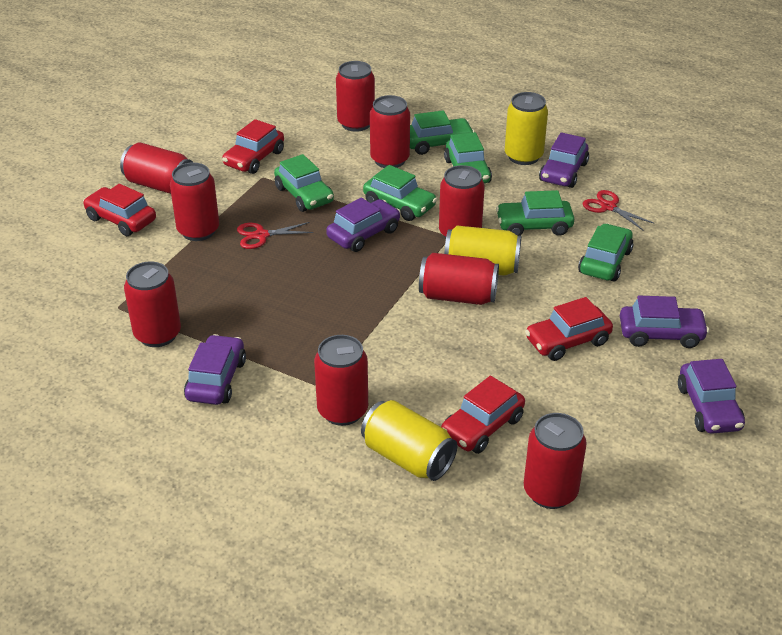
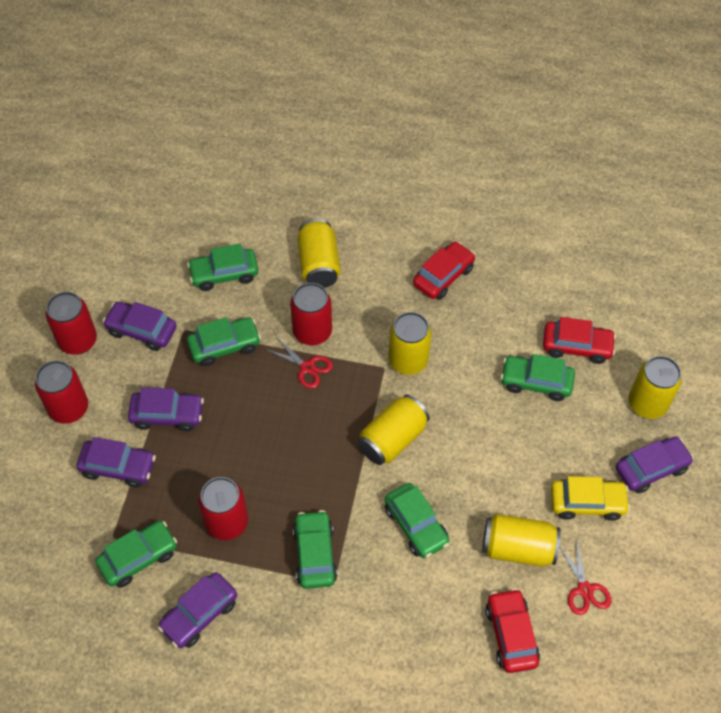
red can: 9 -> 4
red car: 4 -> 3
yellow can: 3 -> 5
yellow car: 0 -> 1

